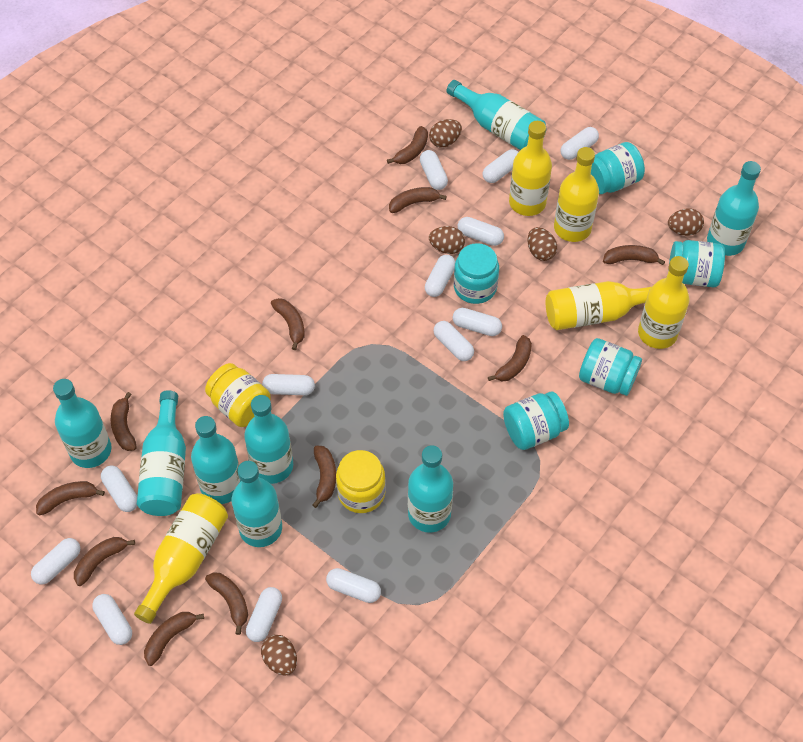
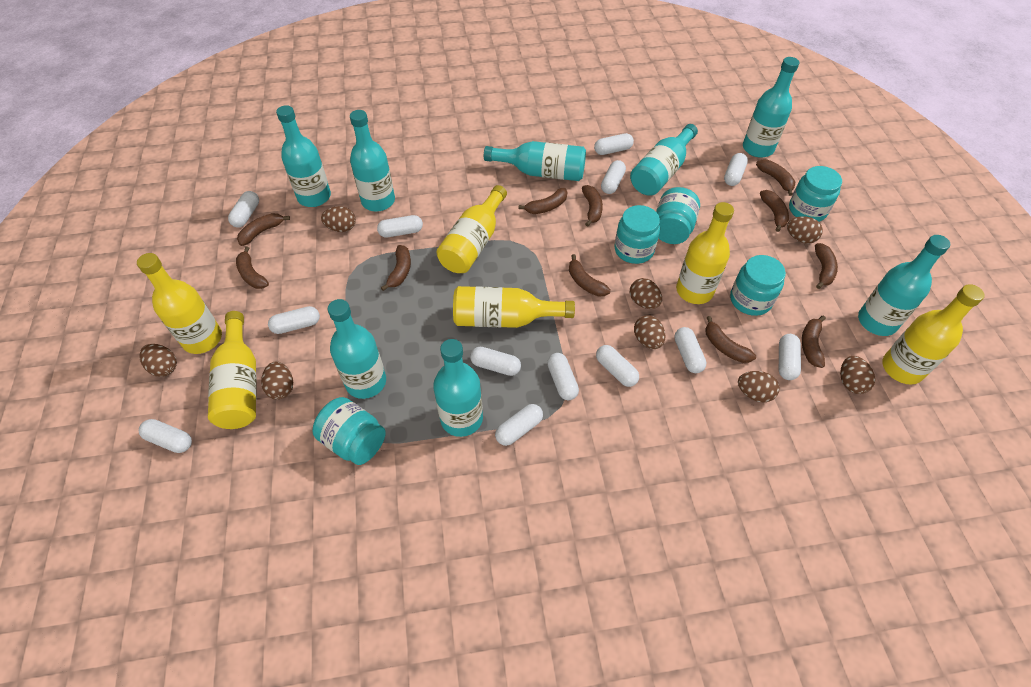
brown egg: 5 -> 8
yellow bottle: 5 -> 6
yellow jar: 2 -> 0

